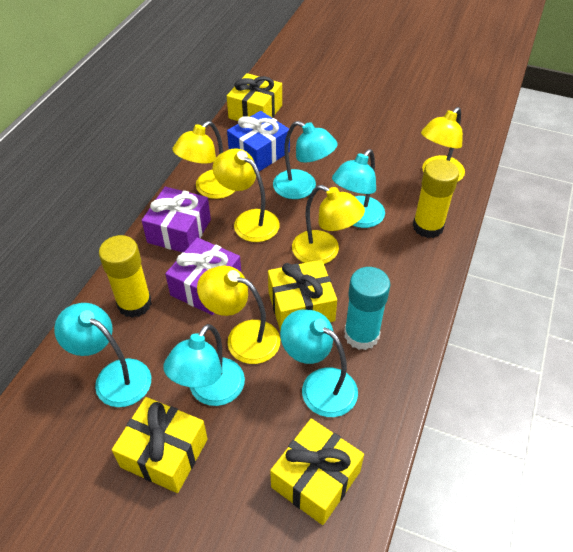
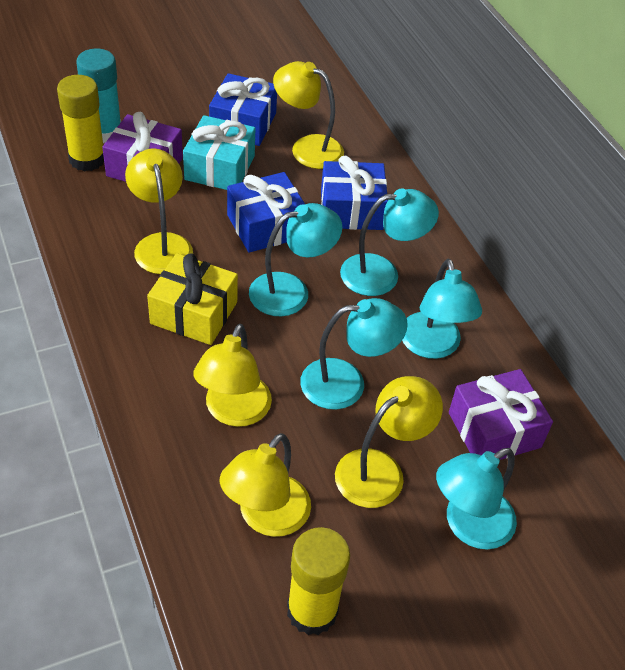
blue gift: 1 -> 3
turquoise gift: 0 -> 1
yellow gift: 4 -> 1

